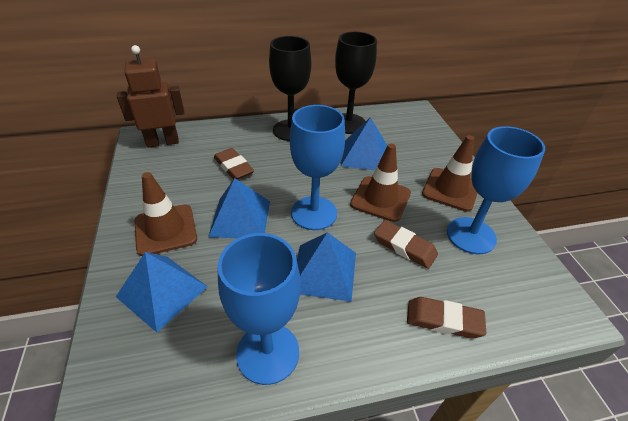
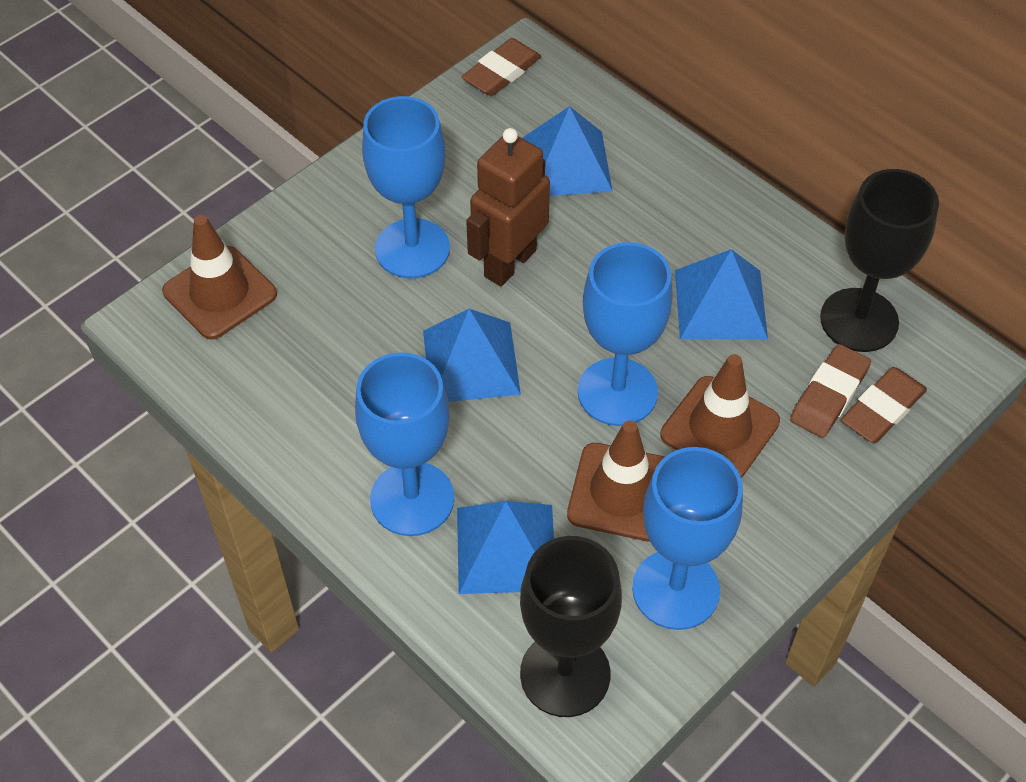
blue goblet: 3 -> 4

